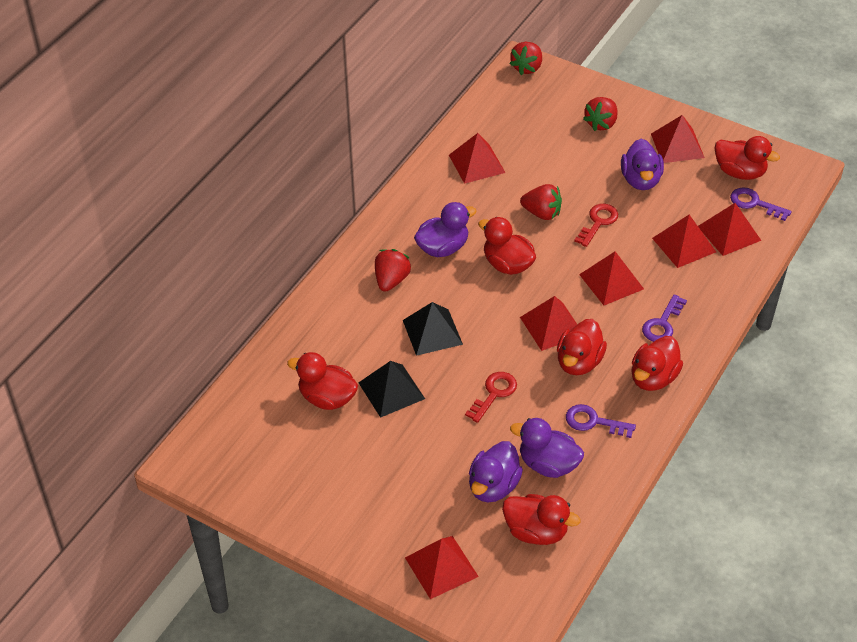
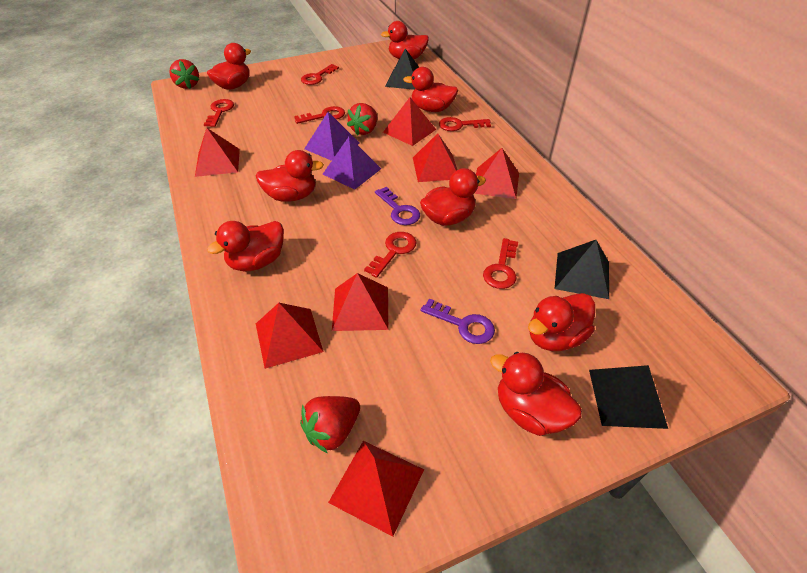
black pyramid: 2 -> 3
purple duck: 4 -> 0
purple key: 3 -> 2
purple pyramid: 0 -> 2
red duck: 6 -> 8
red key: 2 -> 6
red strawberry: 4 -> 3

